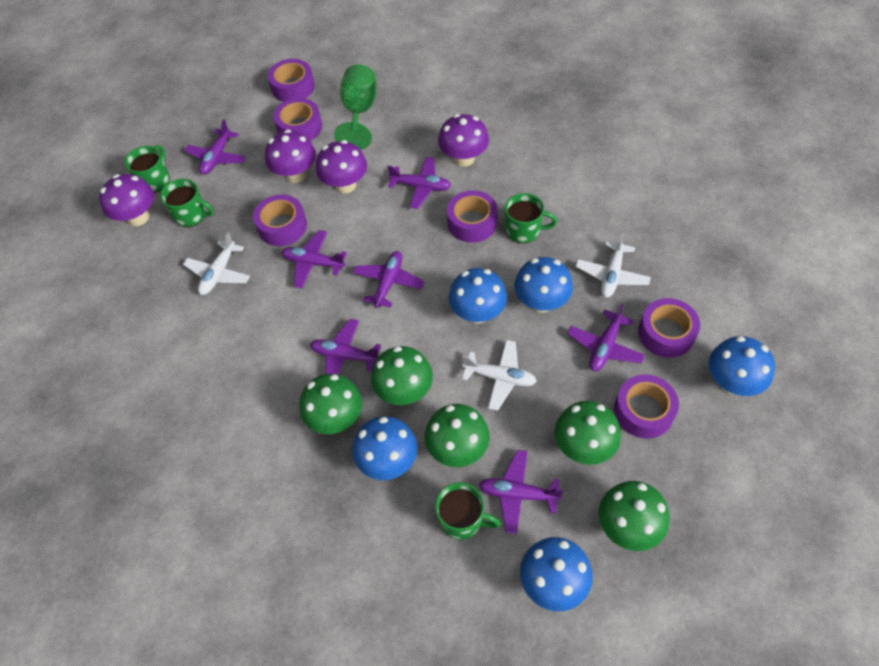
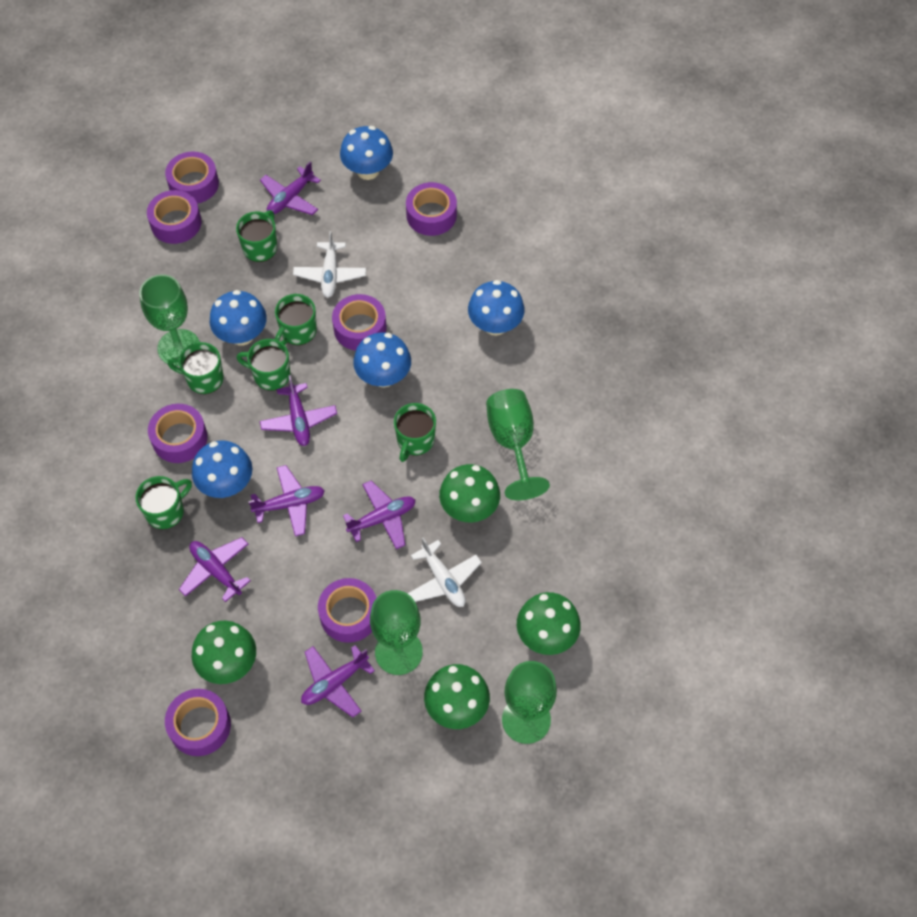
green goblet: 1 -> 4
green mug: 4 -> 6
green mushroom: 5 -> 4
purple mushroom: 4 -> 0
purple plane: 7 -> 6
purple tape: 6 -> 7
white plane: 3 -> 2

